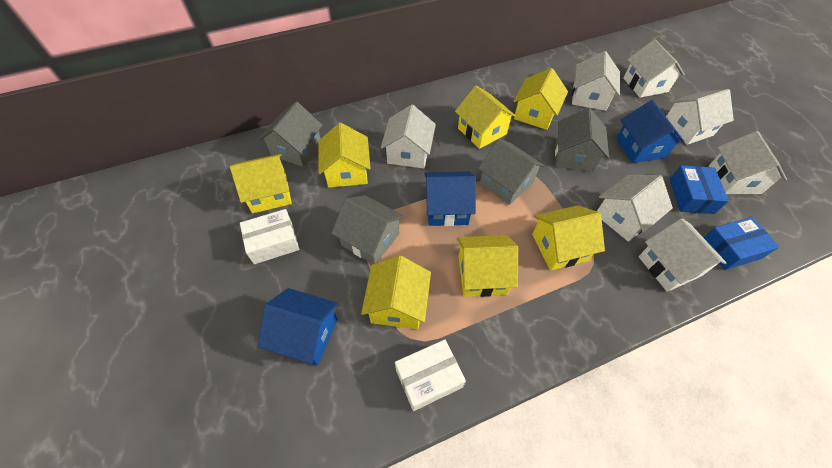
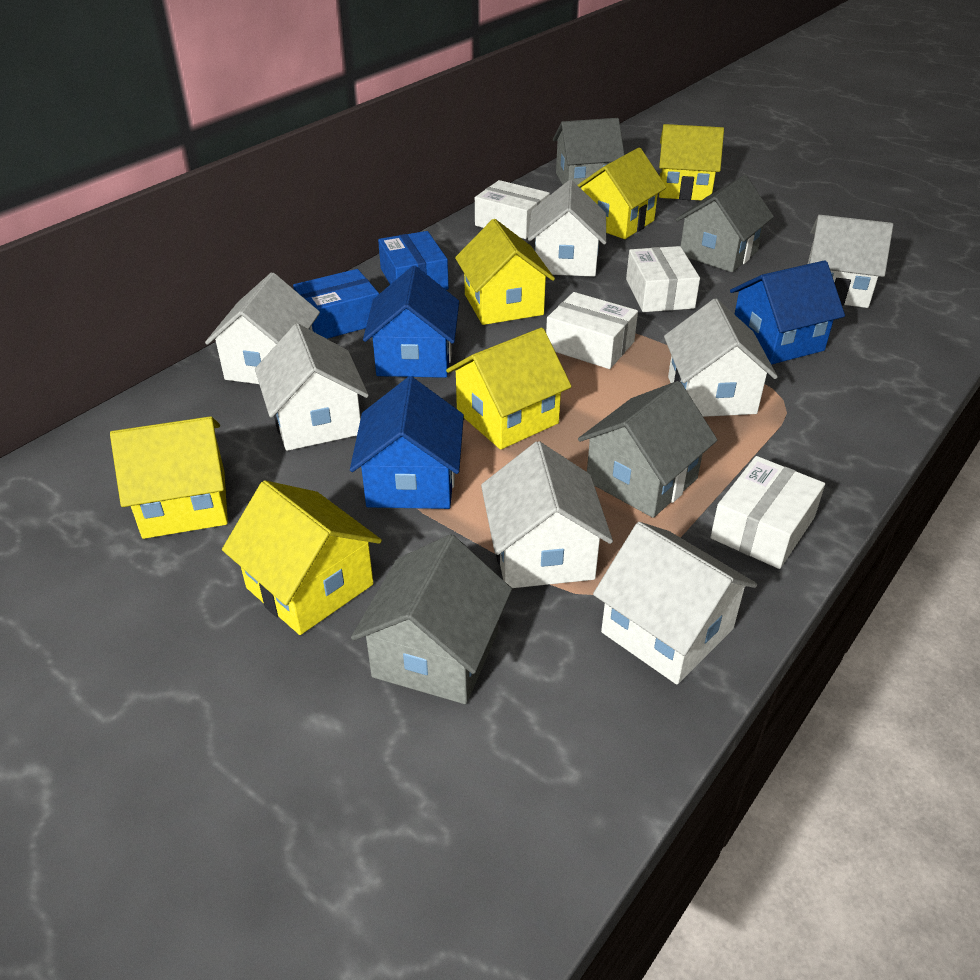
white box: 2 -> 4
yellow house: 7 -> 6

